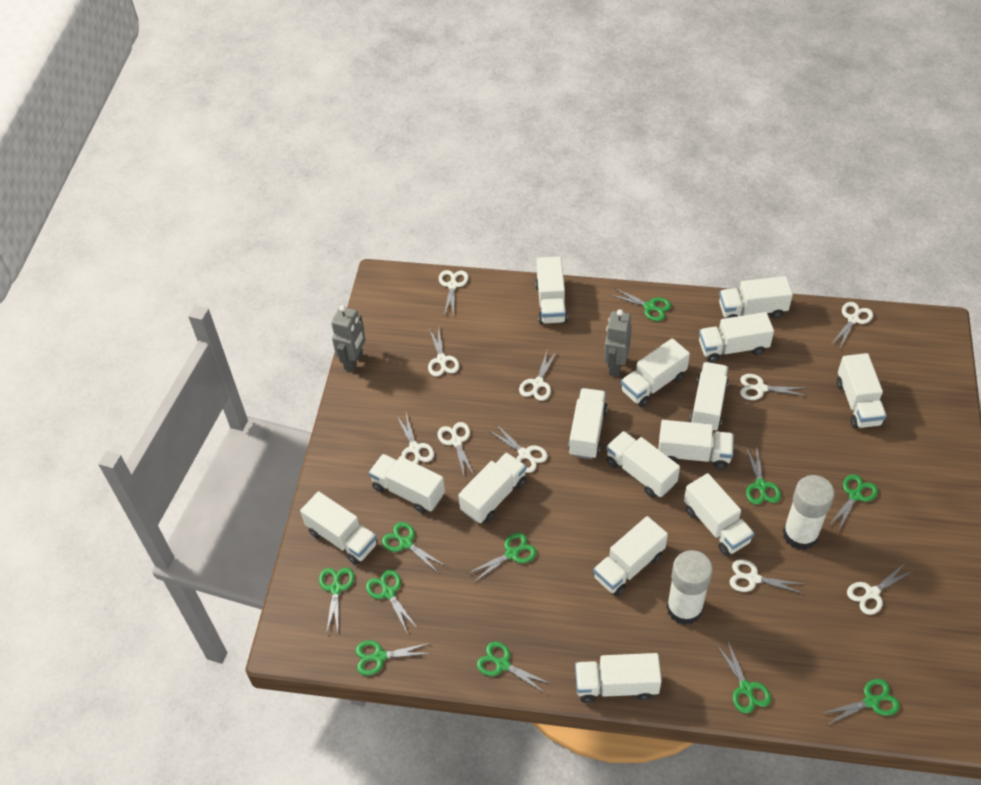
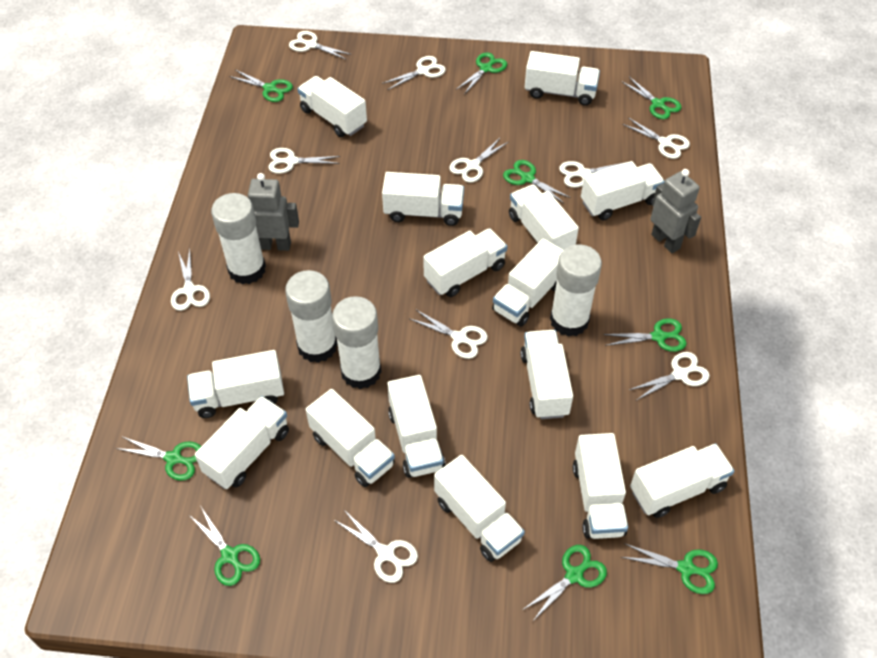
green scissors: 11 -> 9
white glue stick: 2 -> 4

